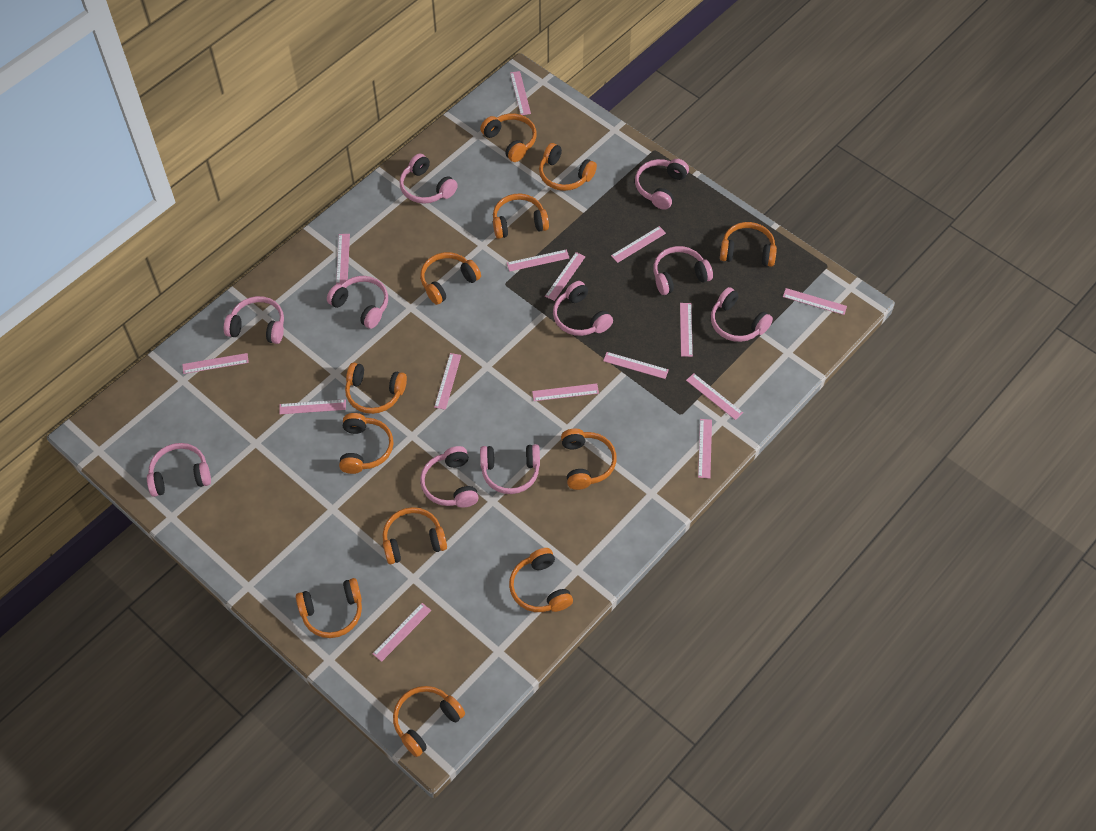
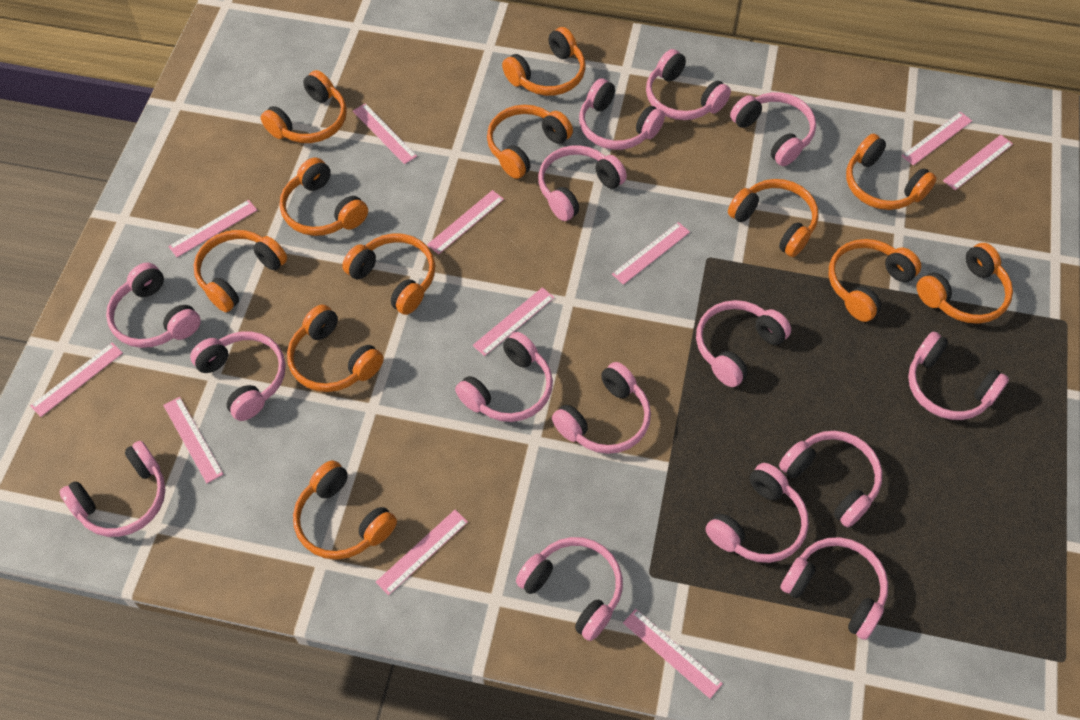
pink headphones: 10 -> 15
pink ruler: 15 -> 11

